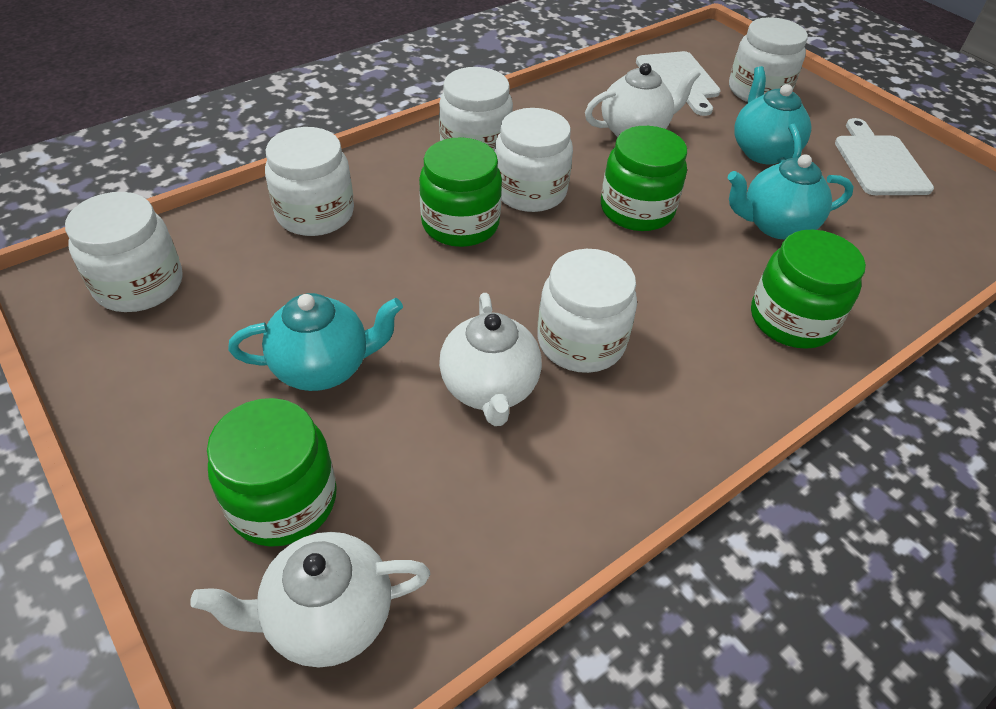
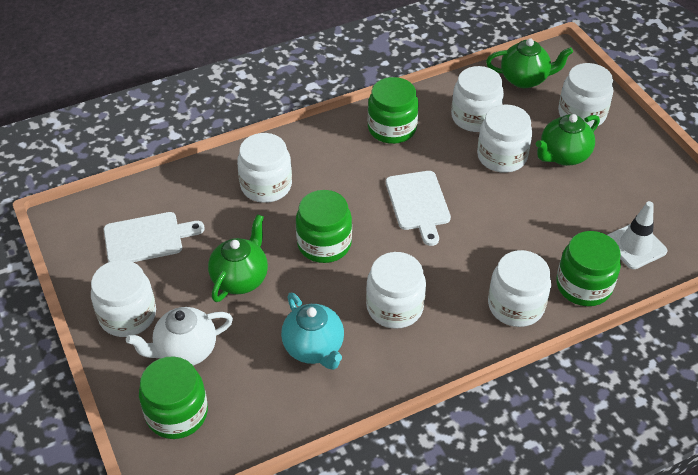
green teapot: 0 -> 3
turquoise teapot: 3 -> 1
white jar: 6 -> 7
white teapot: 3 -> 1
white traffic cone: 0 -> 1

